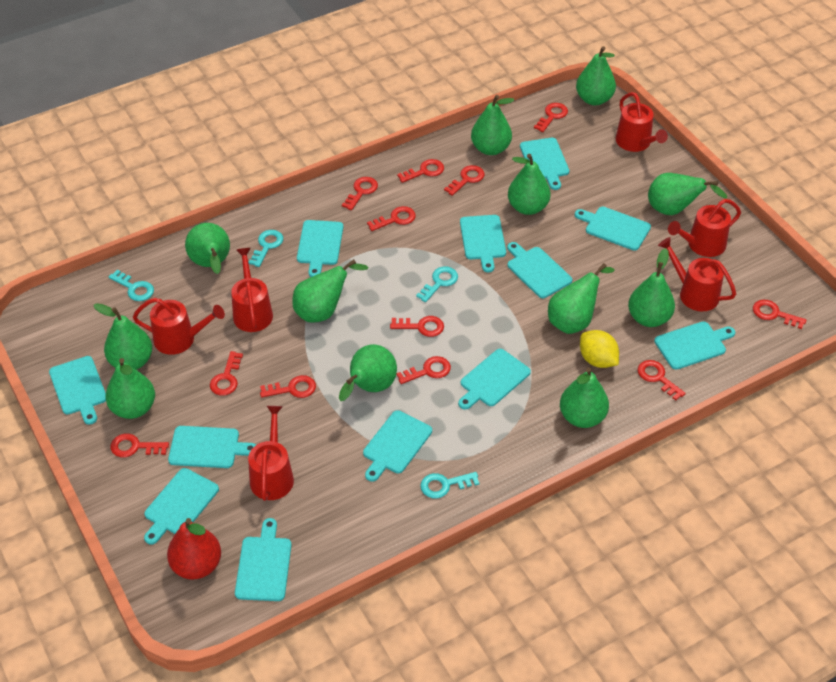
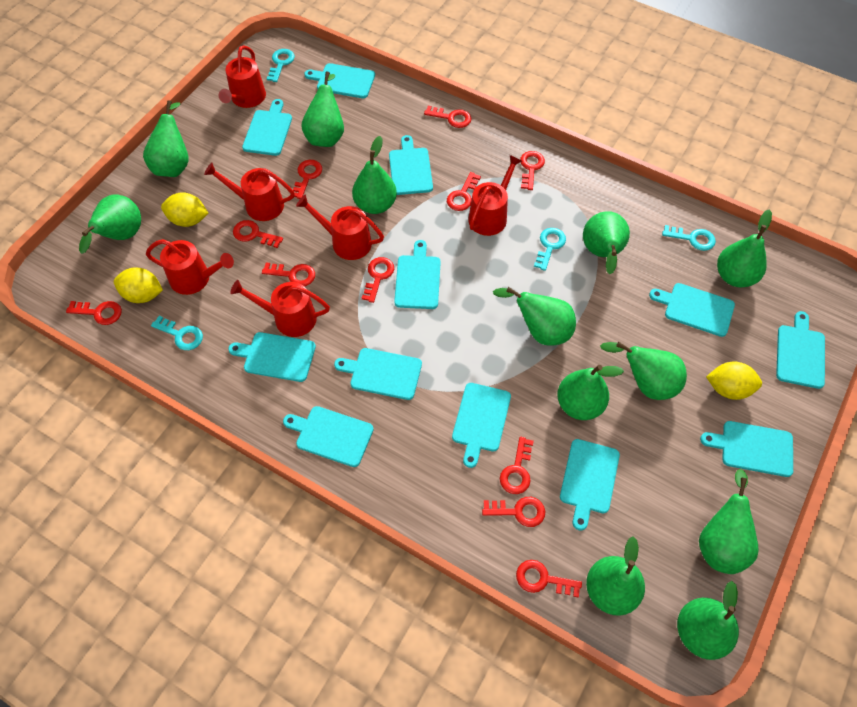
red key: 12 -> 11
red pear: 1 -> 0
yellow lemon: 1 -> 3

